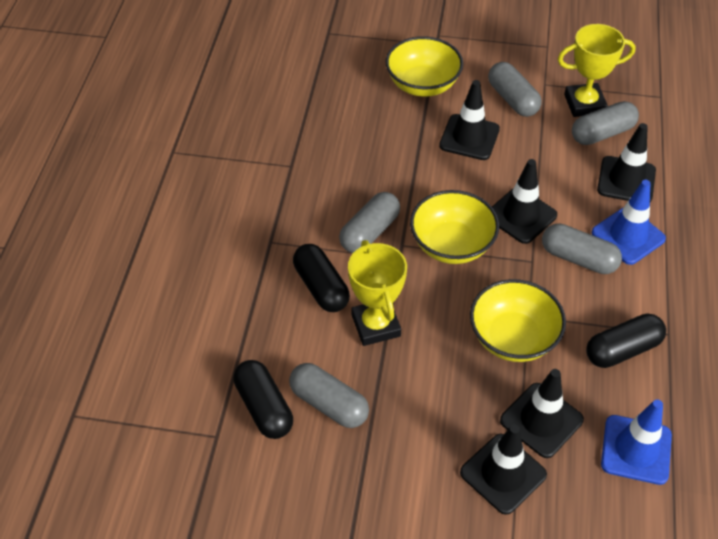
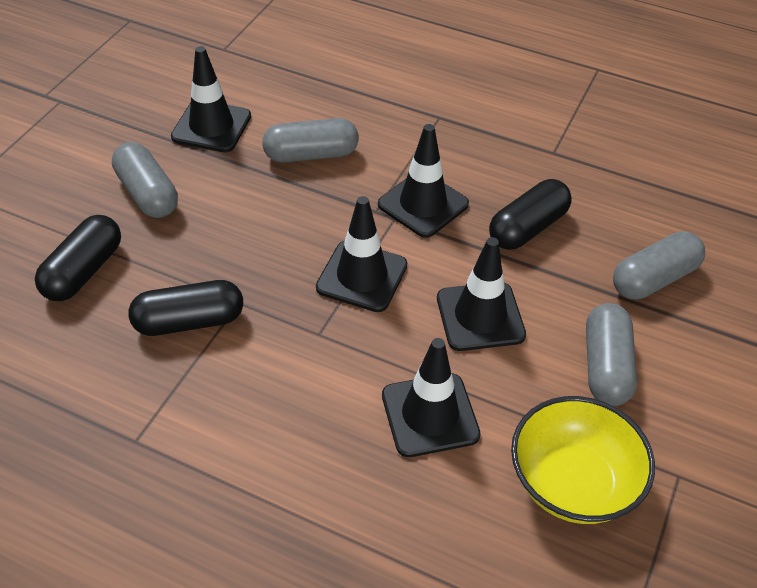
blue traffic cone: 2 -> 0
grey capsule: 5 -> 4
yellow bowl: 3 -> 1
yellow trophy: 2 -> 0

